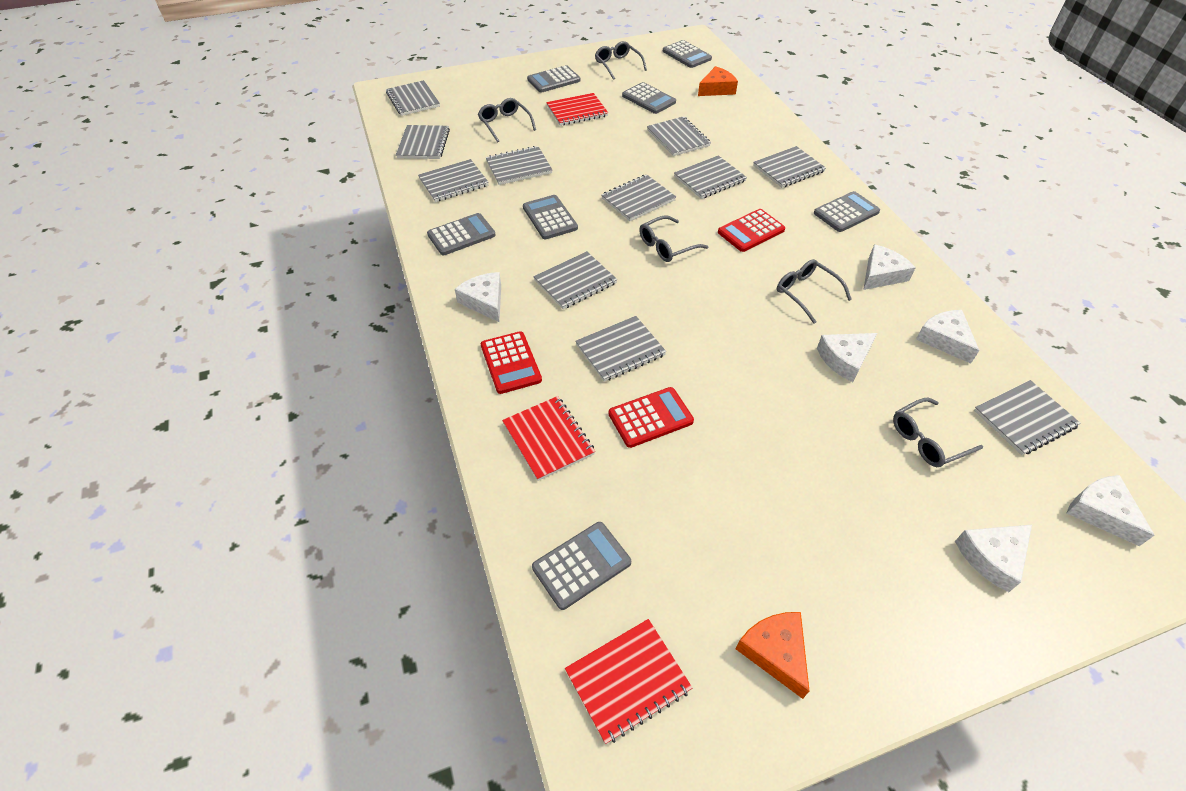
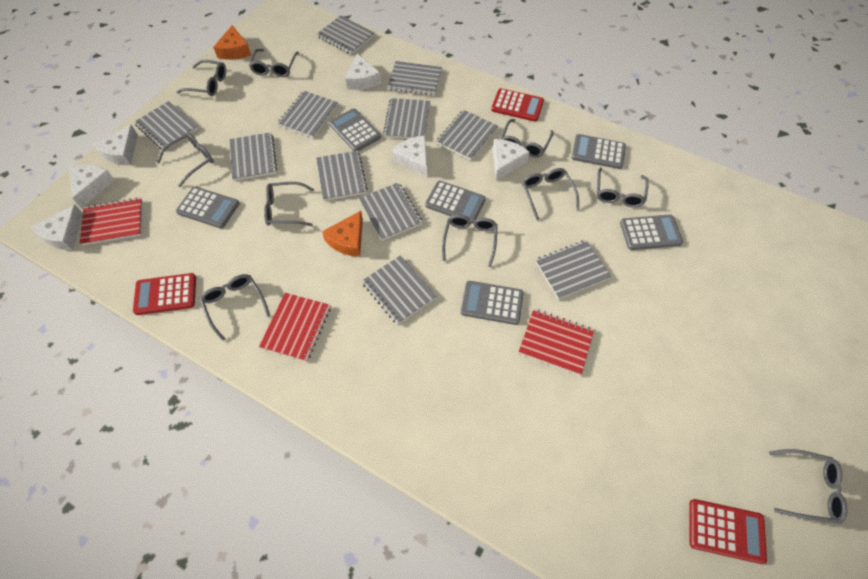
grey calculator: 7 -> 6
grey glasses: 5 -> 10

